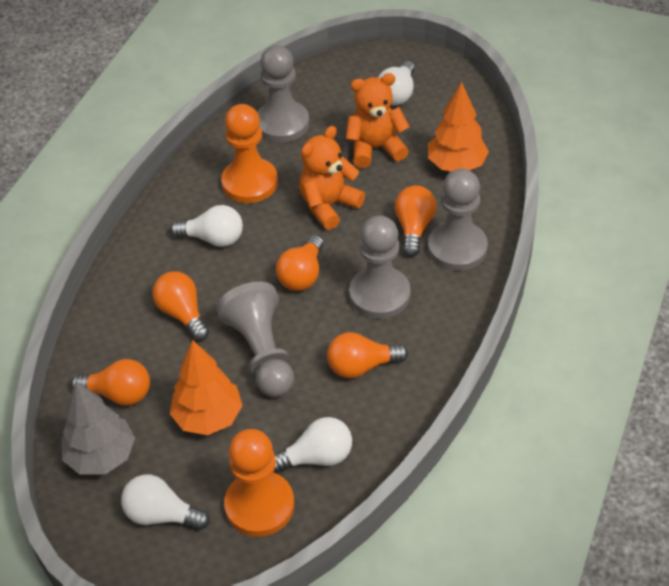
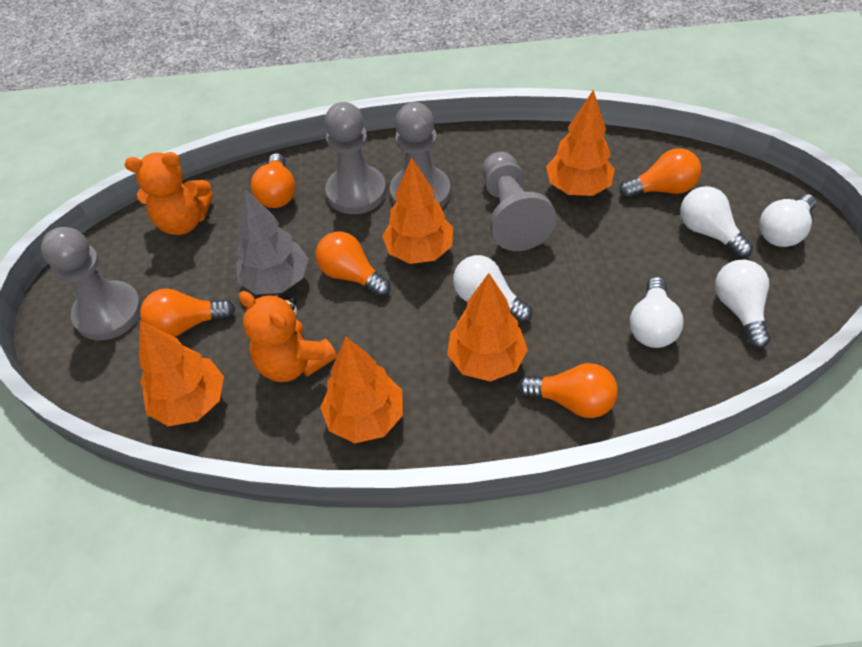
orange pawn: 2 -> 0
orange tree: 2 -> 5
white light bulb: 4 -> 5

